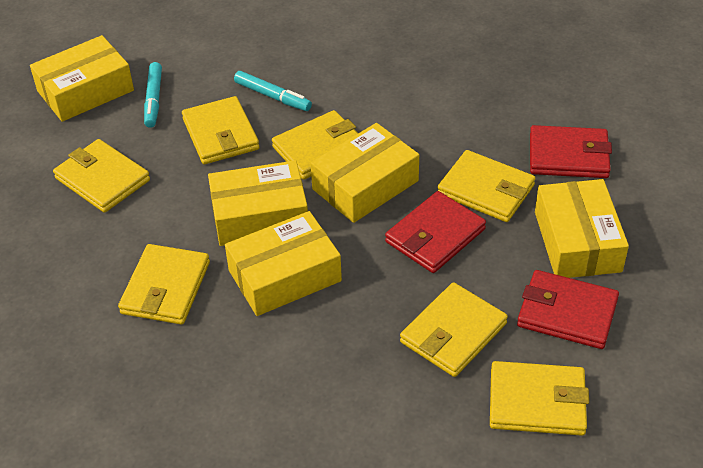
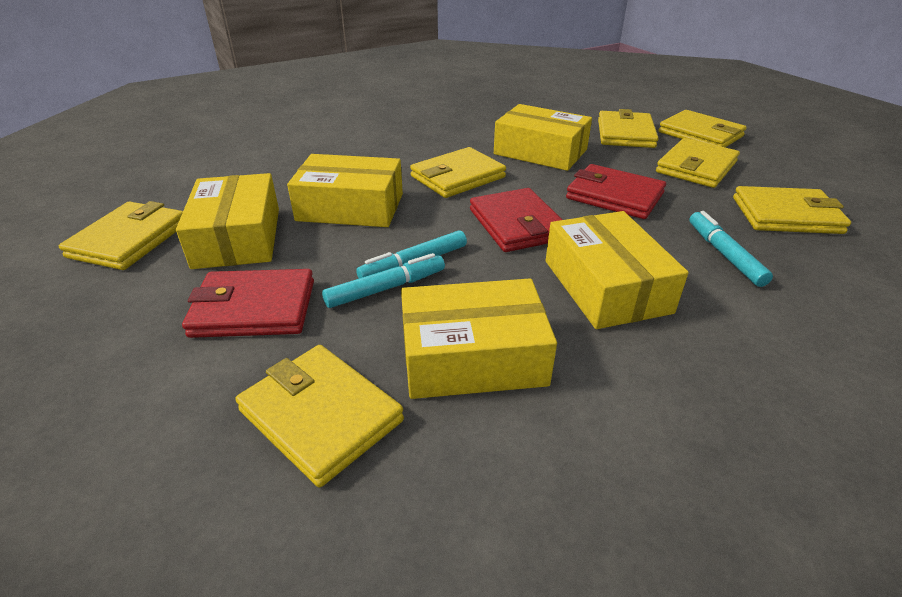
turquoise marker: 2 -> 3

